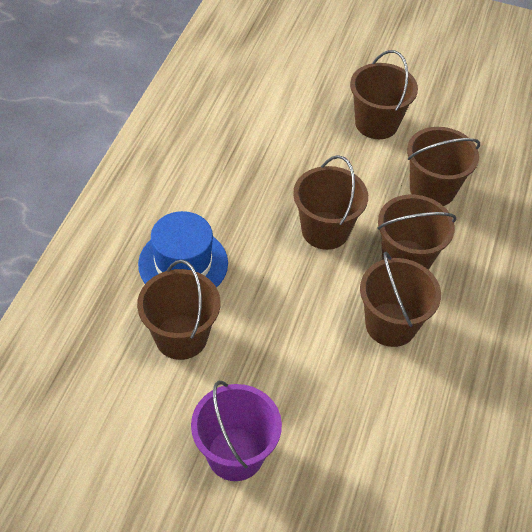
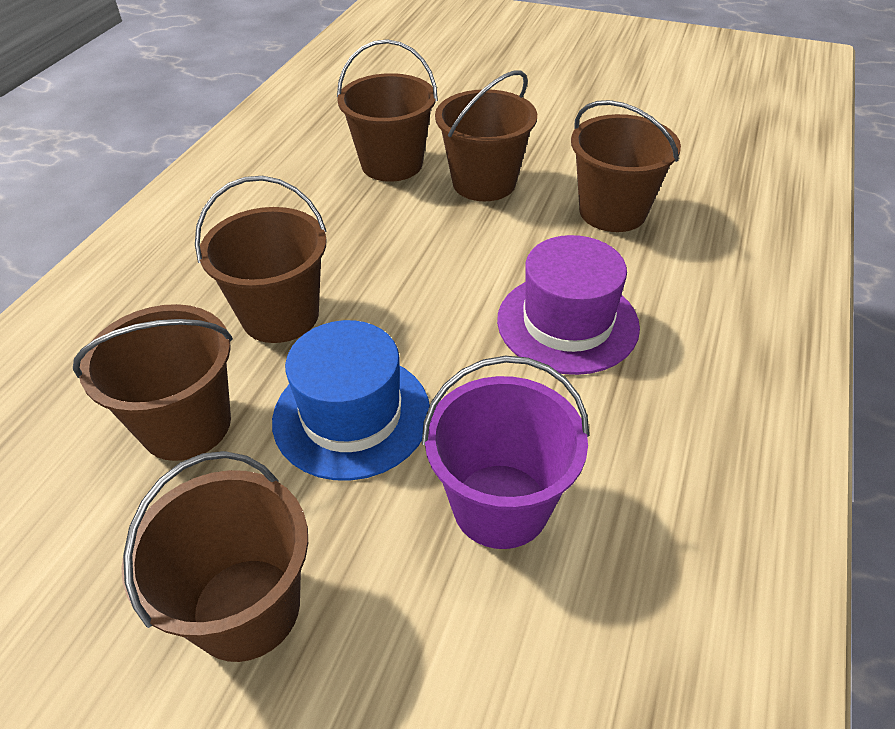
purple hat: 0 -> 1

